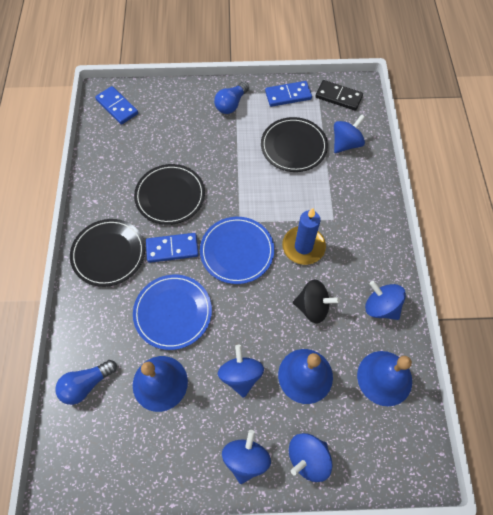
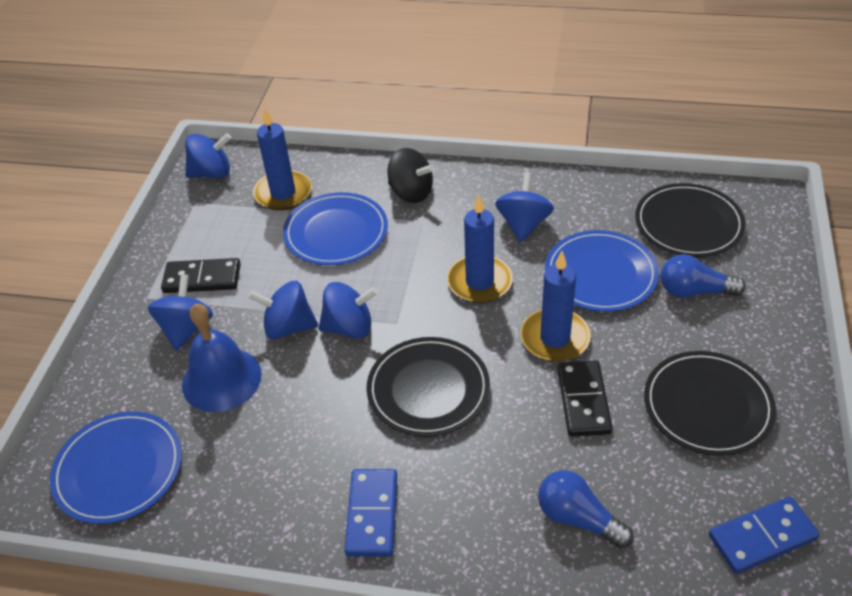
black domino: 1 -> 2
blue bell: 3 -> 1
blue candle: 1 -> 3
blue domino: 3 -> 2
blue plate: 2 -> 3

